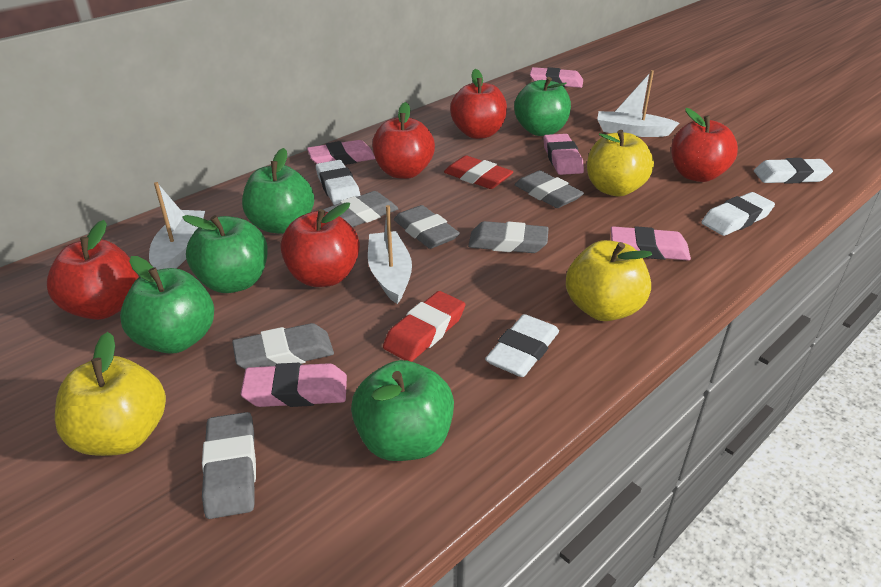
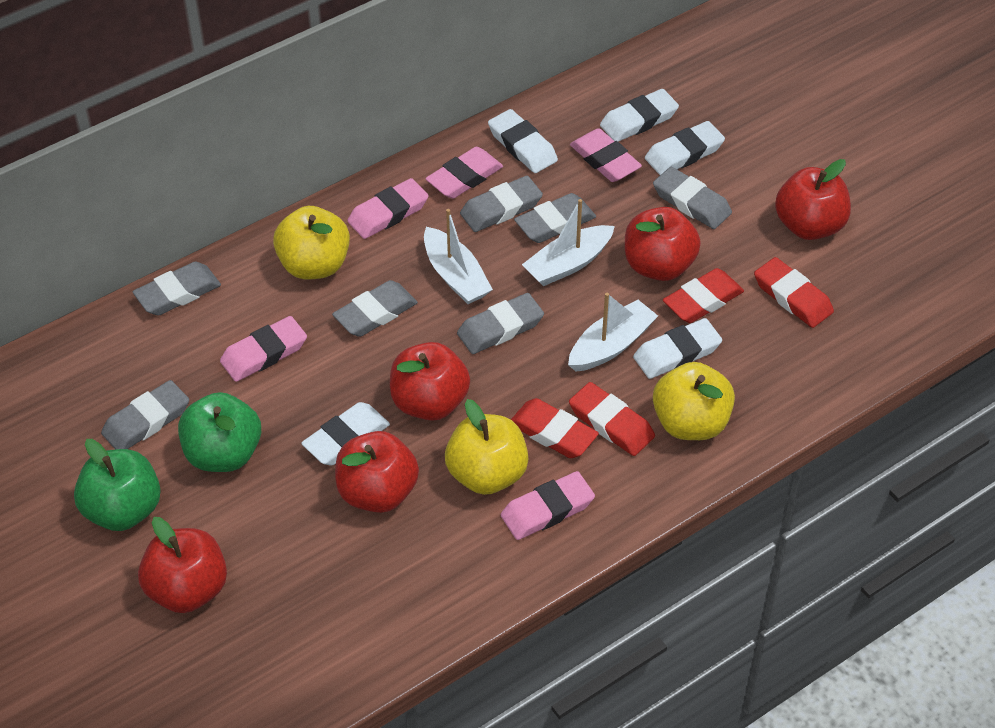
green apple: 5 -> 2
grey eraser: 6 -> 7
red eraser: 2 -> 4
white eraser: 4 -> 5

